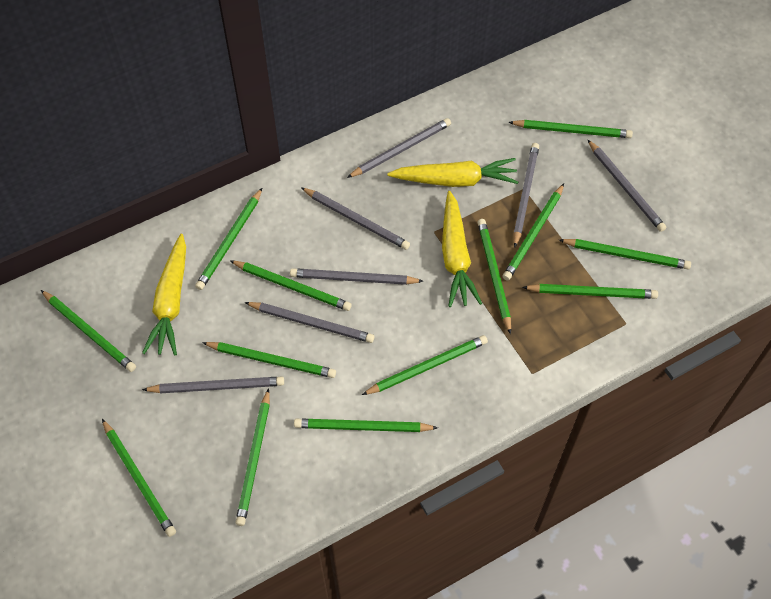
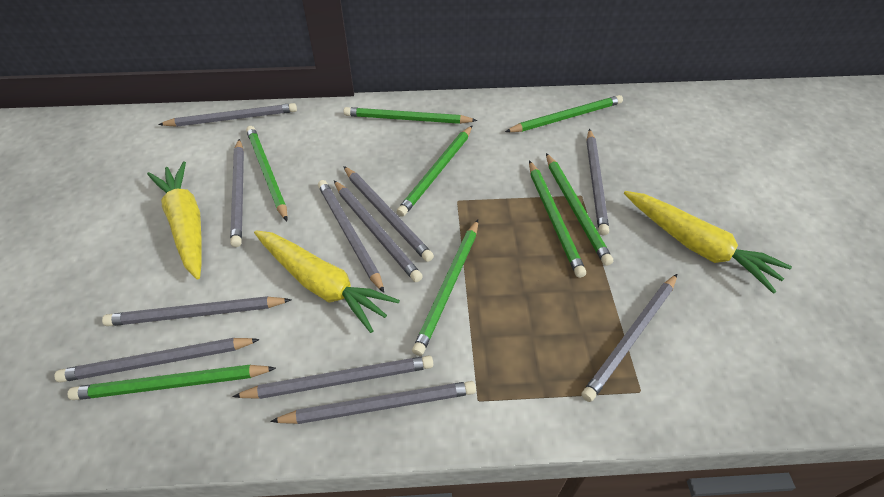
green pencil: 13 -> 8
grey pencil: 7 -> 11

